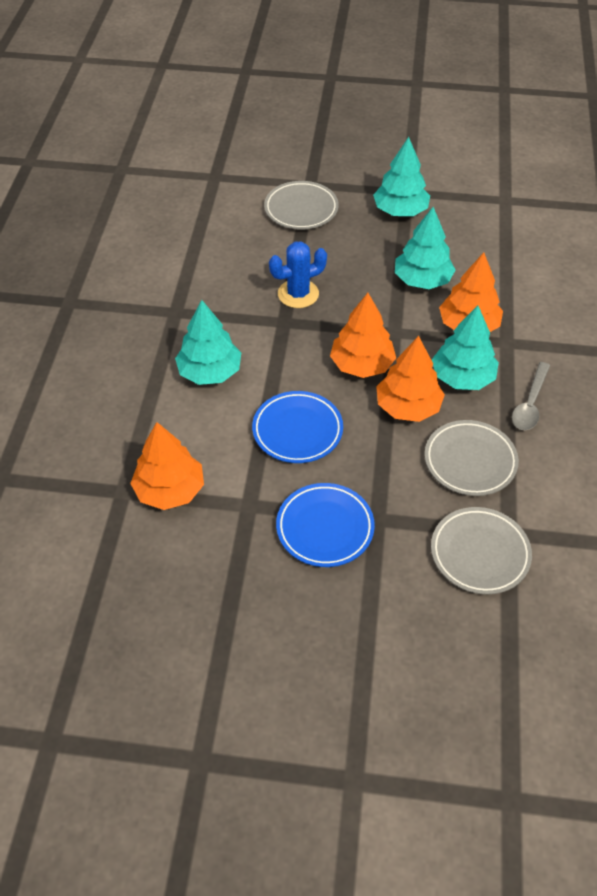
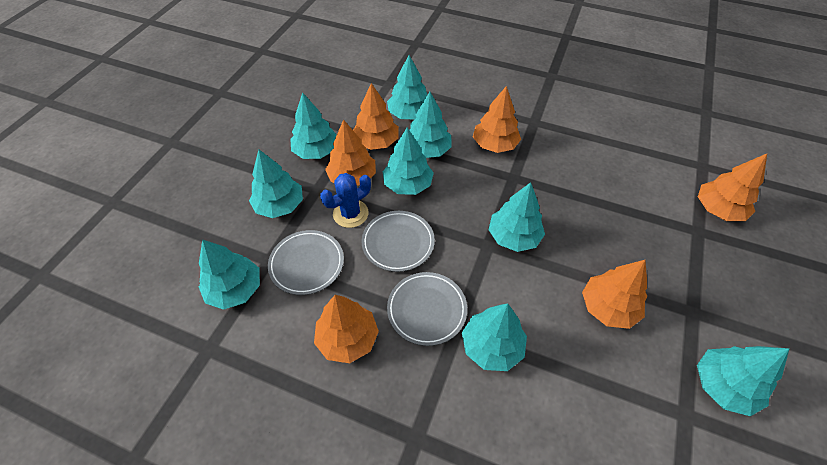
blue plate: 2 -> 0
grey spoon: 1 -> 0
orange tree: 4 -> 6
turquoise tree: 4 -> 9

